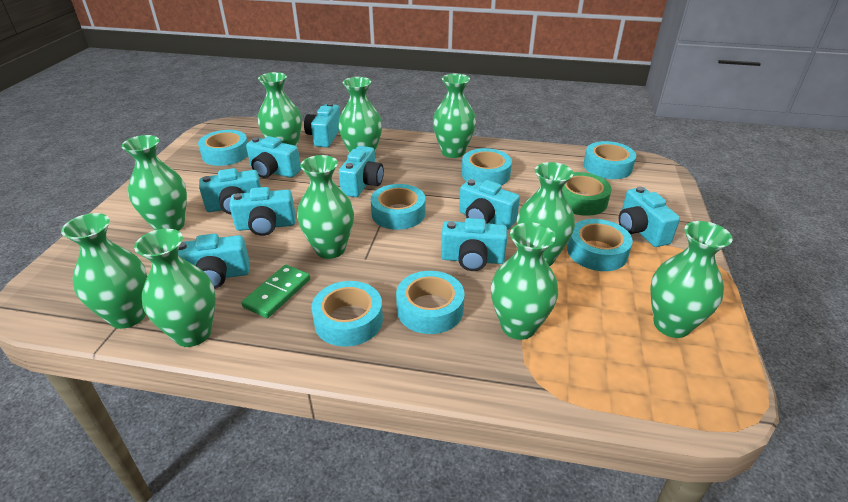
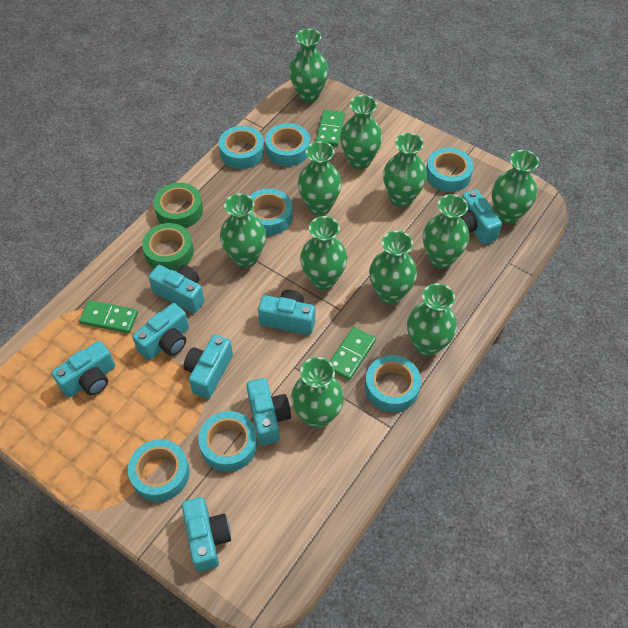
green domino: 1 -> 3
green tape: 1 -> 2
green vase: 10 -> 11
turquoise camera: 9 -> 8

